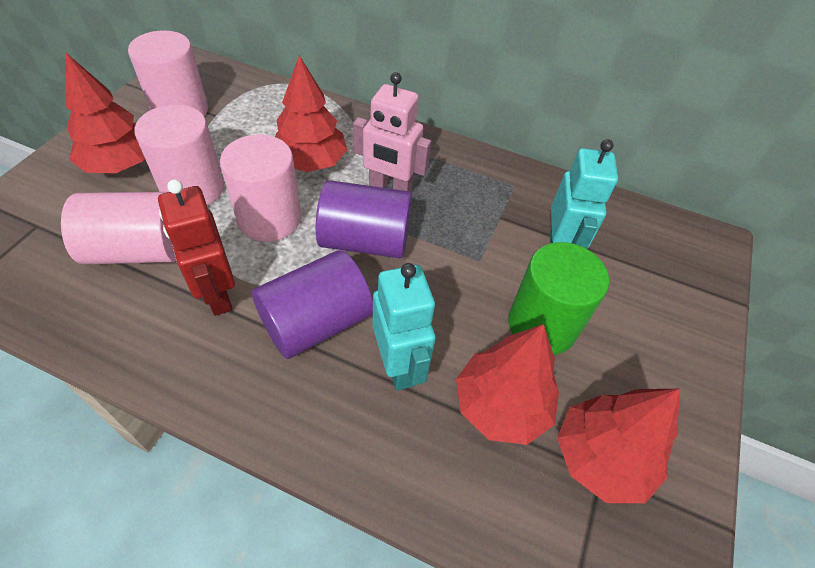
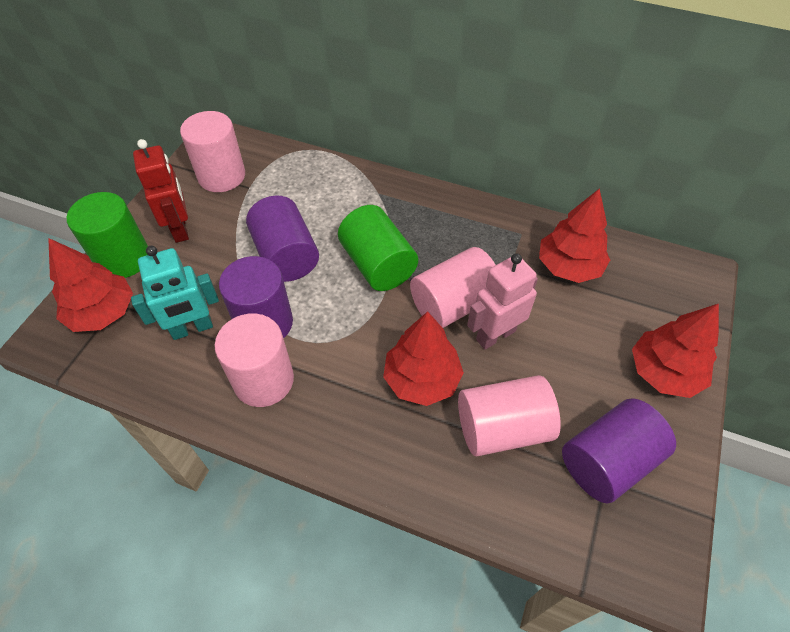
green cylinder: 1 -> 2
purple cylinder: 2 -> 3
turquoise robot: 2 -> 1

